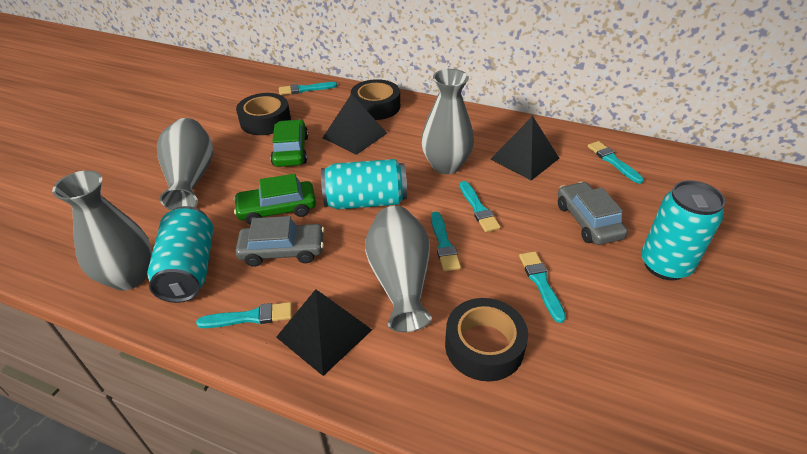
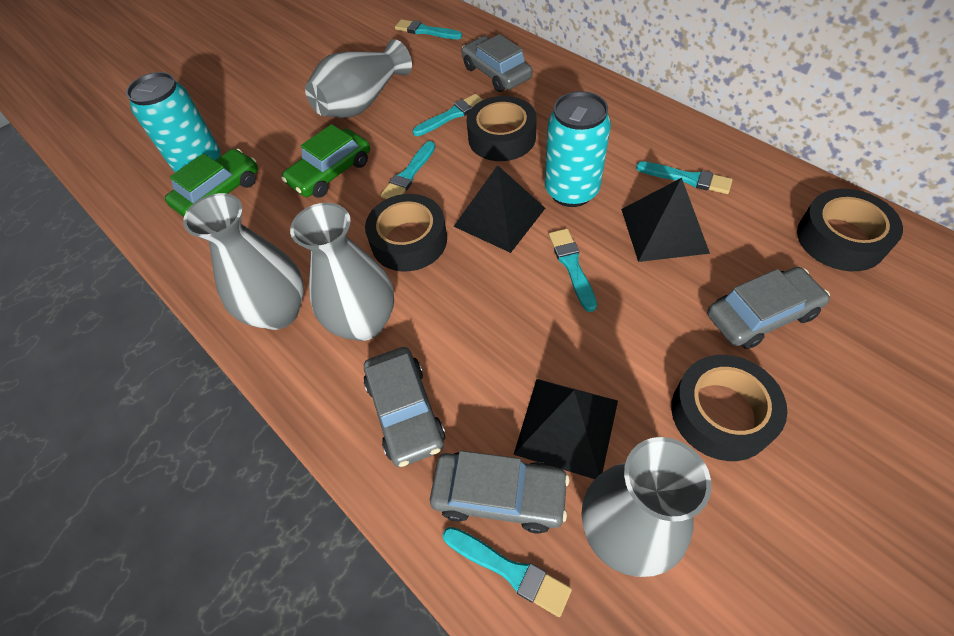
black tape: 3 -> 4
grey car: 2 -> 4
turquoise can: 3 -> 2

